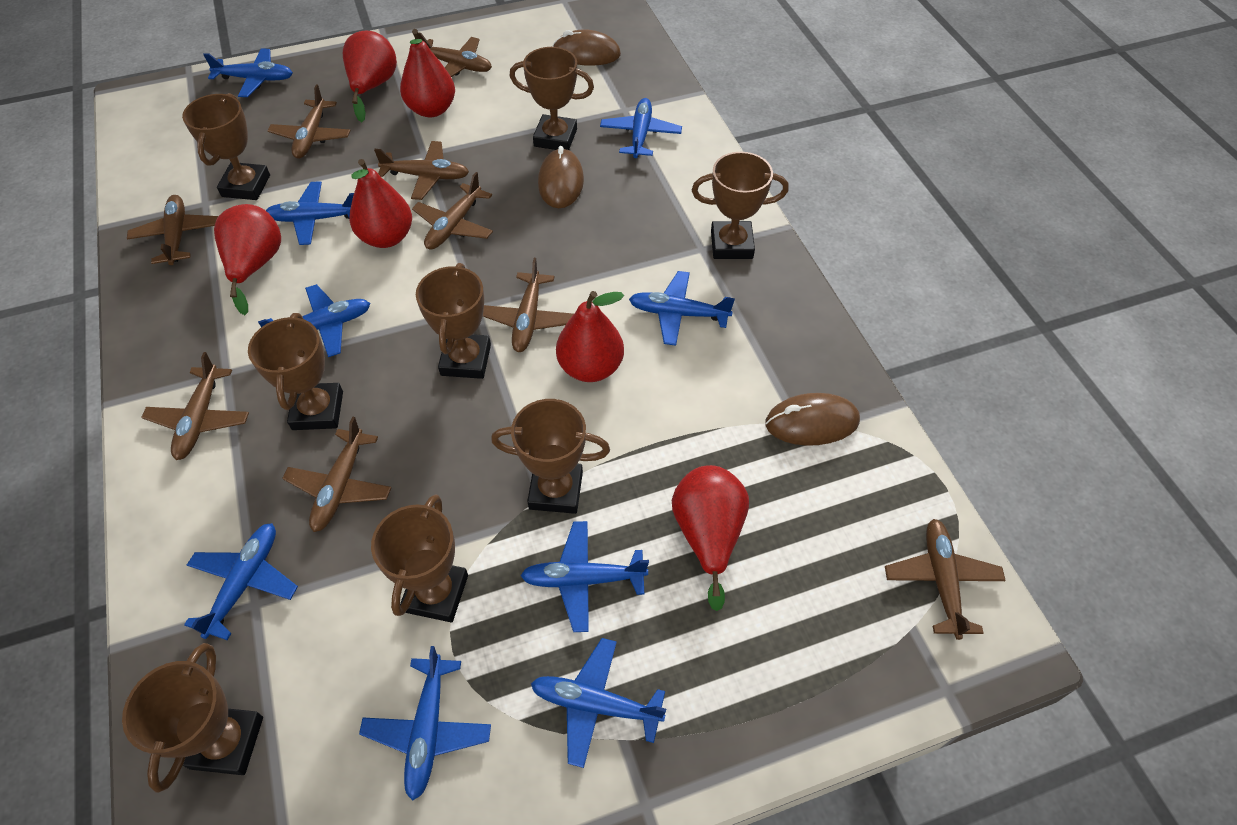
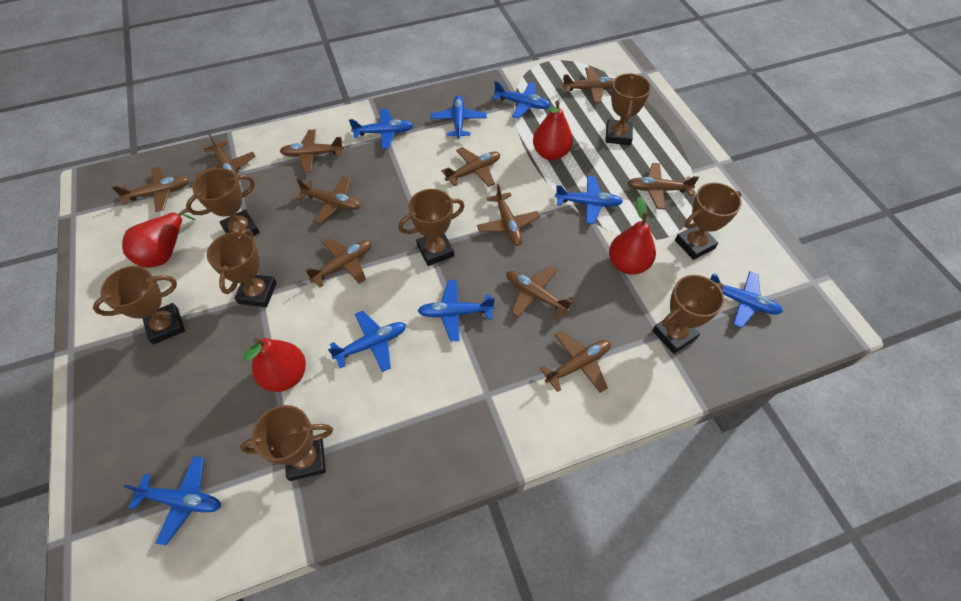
blue plane: 9 -> 8
brown mouse: 3 -> 0
brown plane: 9 -> 11
red pear: 6 -> 4

